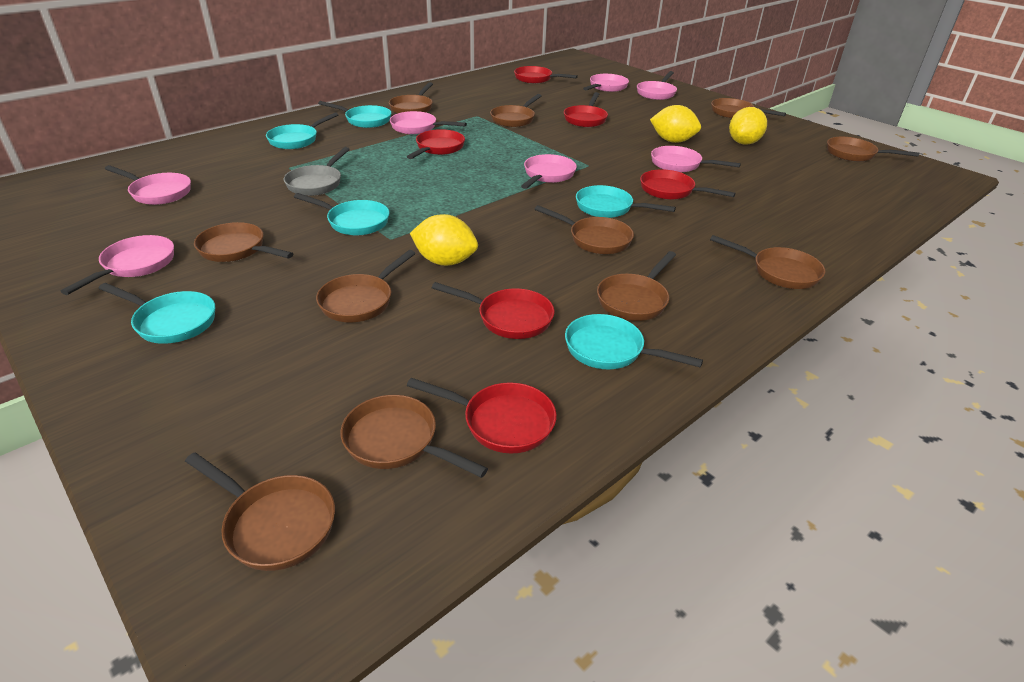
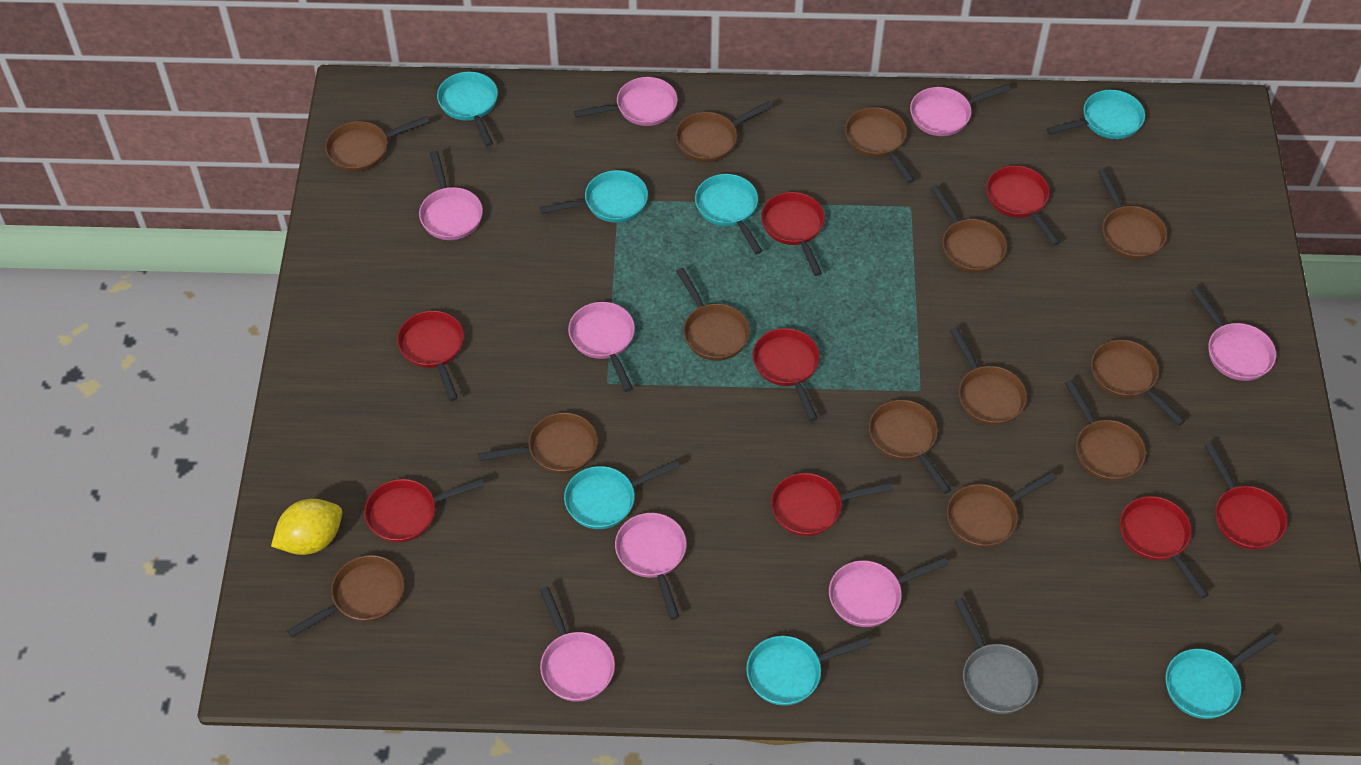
brown pan: 11 -> 13
pink pan: 7 -> 8
red pan: 6 -> 8
turquoise pan: 6 -> 7
yellow lemon: 3 -> 1

